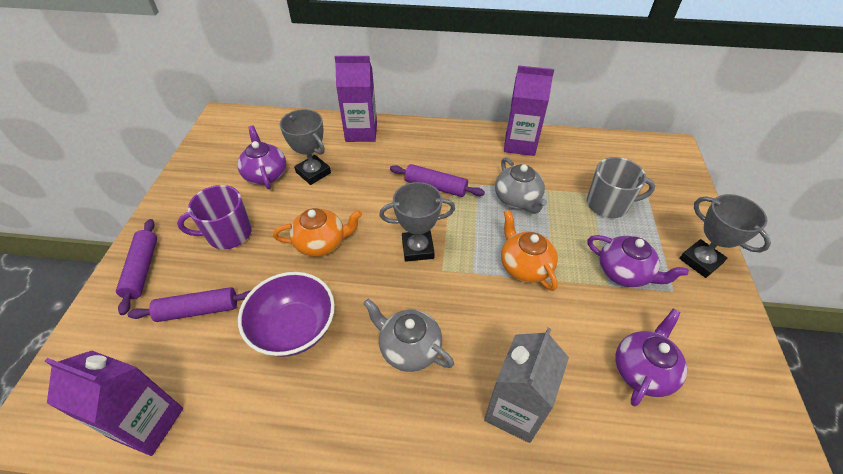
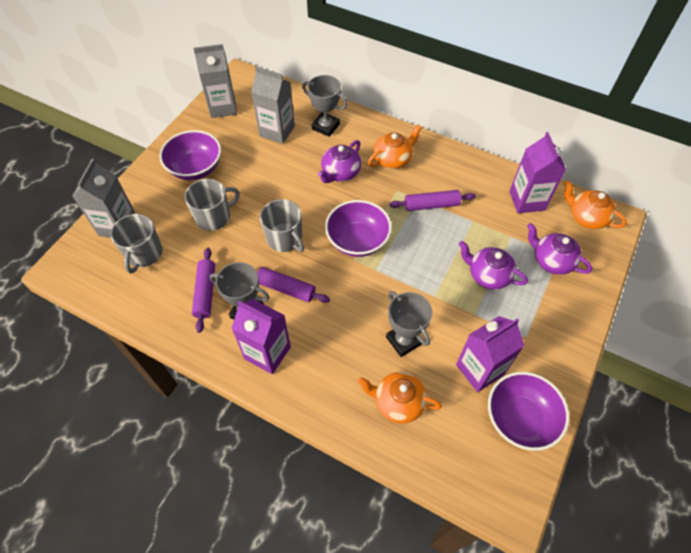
grey carton: 1 -> 3
grey mug: 1 -> 3
grey teapot: 2 -> 0
orange teapot: 2 -> 3
purple bowl: 1 -> 3
purple mug: 1 -> 0

